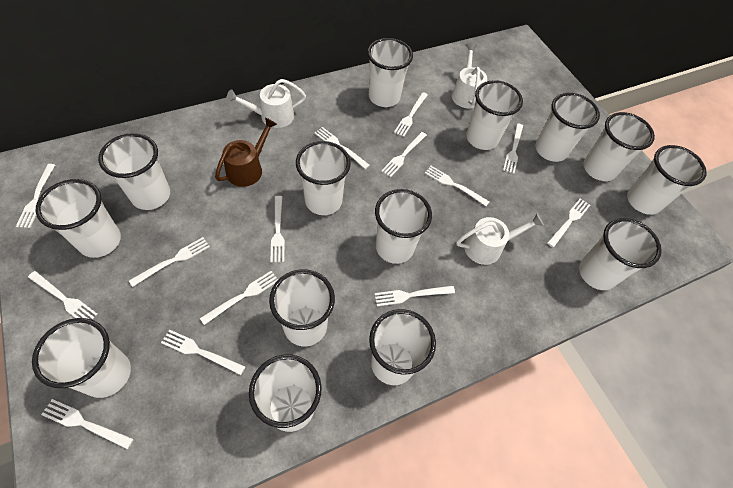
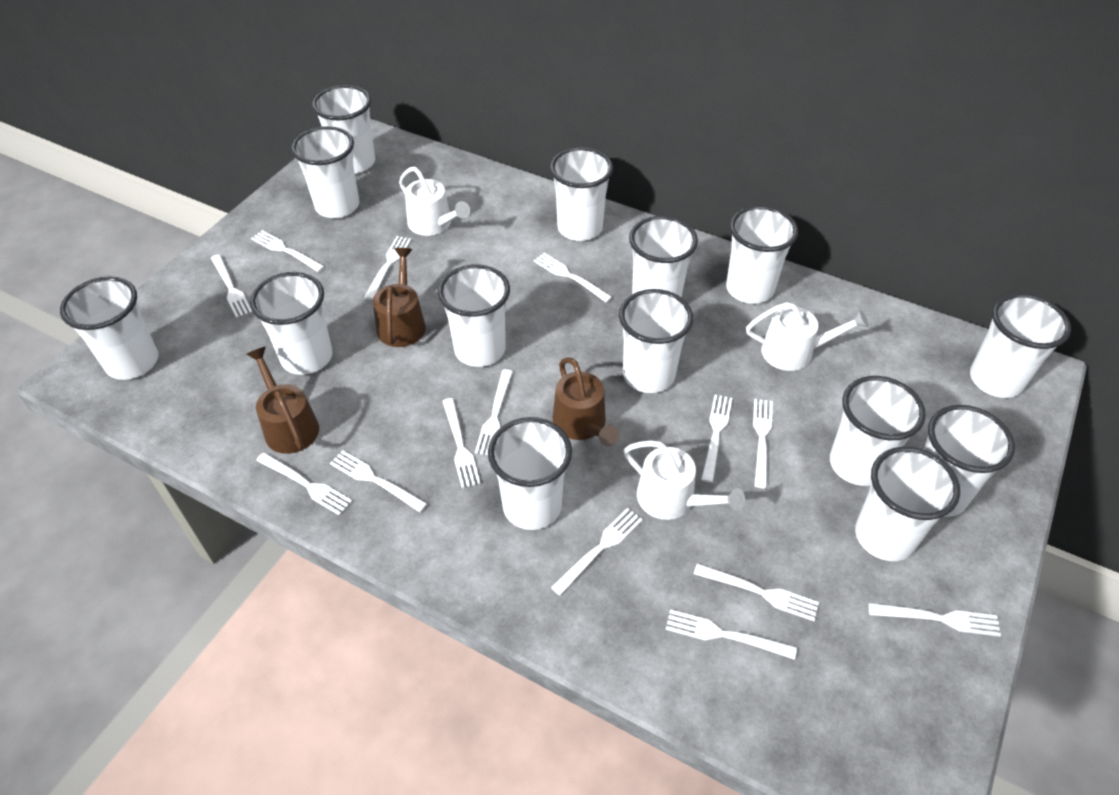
brown watering can: 1 -> 3

